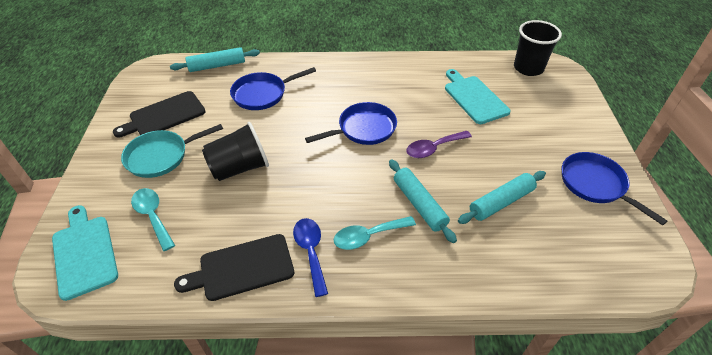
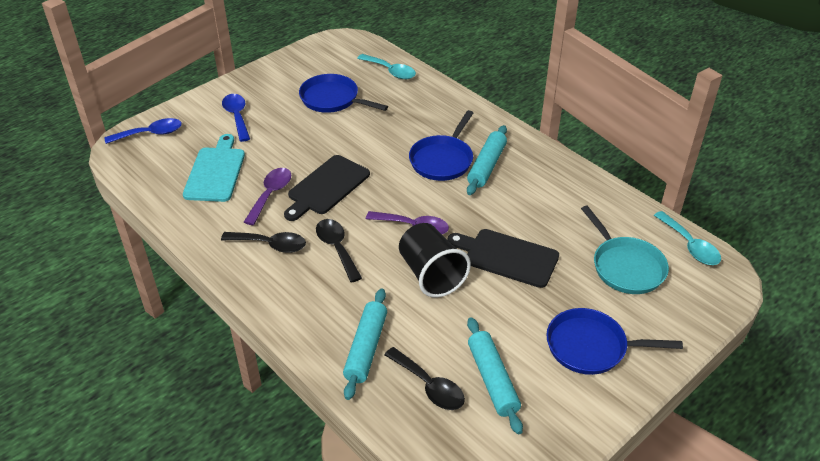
black cup: 2 -> 1
black spoon: 0 -> 3
blue spoon: 1 -> 2
purple spoon: 1 -> 2
turquoise cutting board: 2 -> 1

